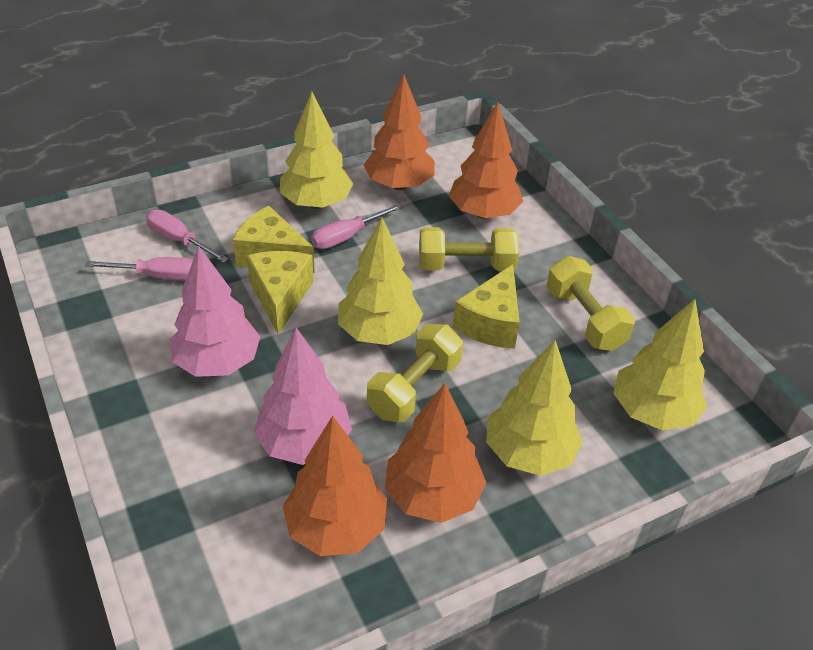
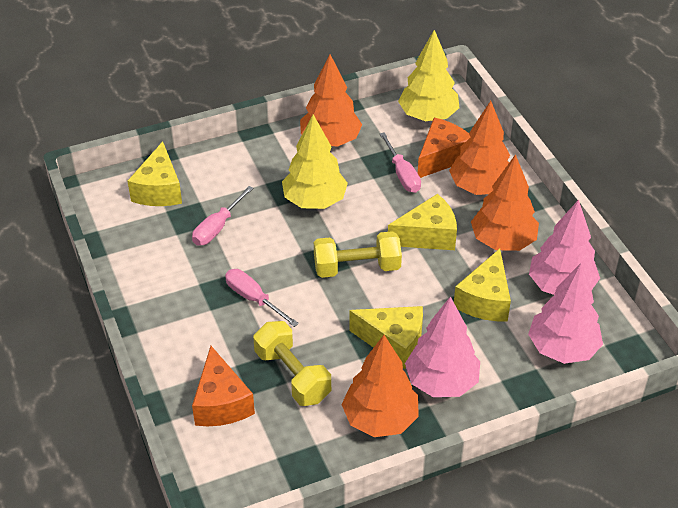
orange cheese: 0 -> 2
pink tree: 2 -> 3
yellow cheese: 3 -> 4
yellow dumbbell: 3 -> 2
yellow tree: 4 -> 2

